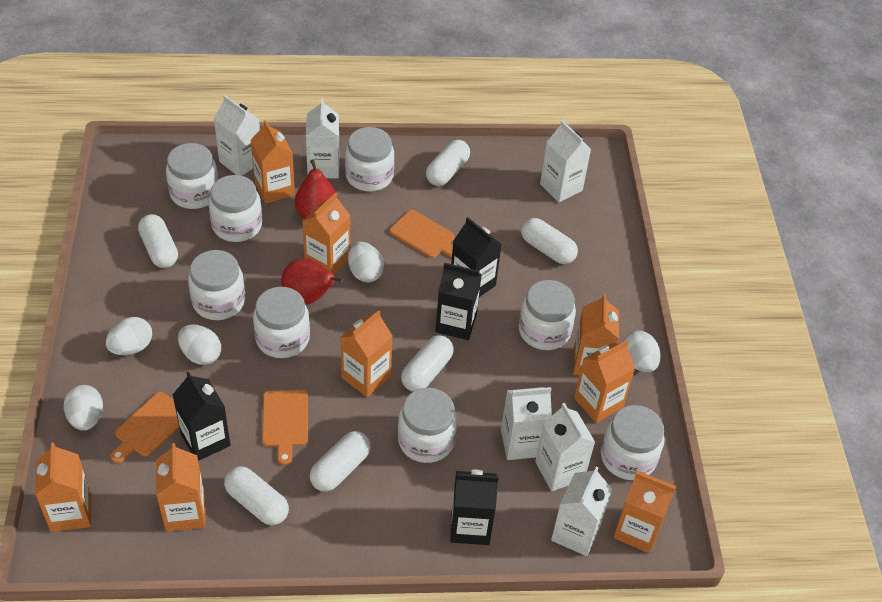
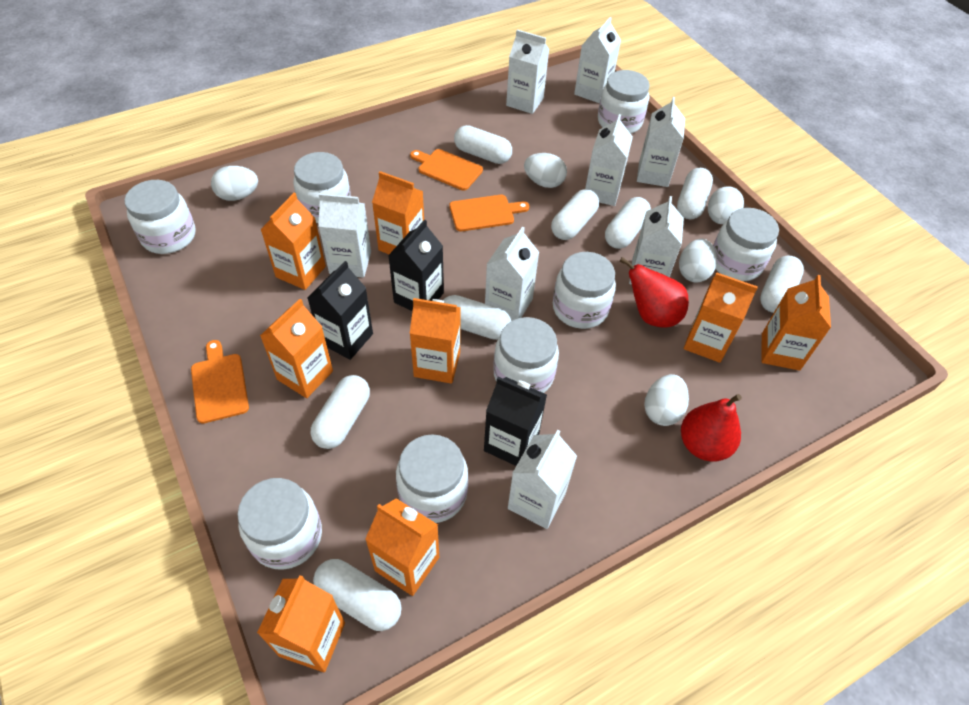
black carton: 4 -> 3
white capsule: 6 -> 8
white carton: 6 -> 8

